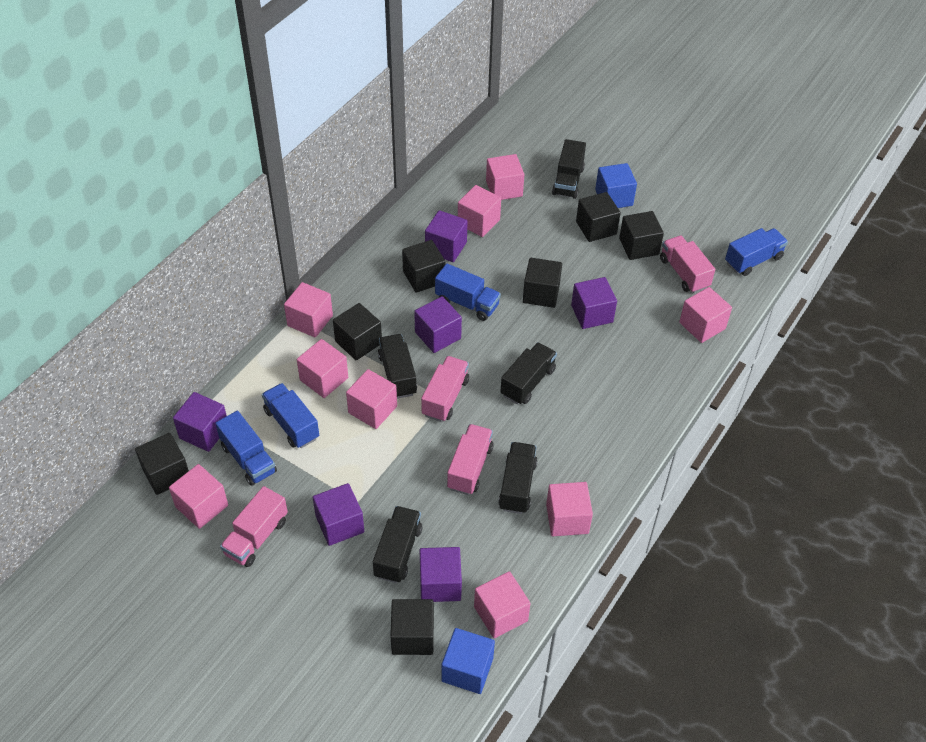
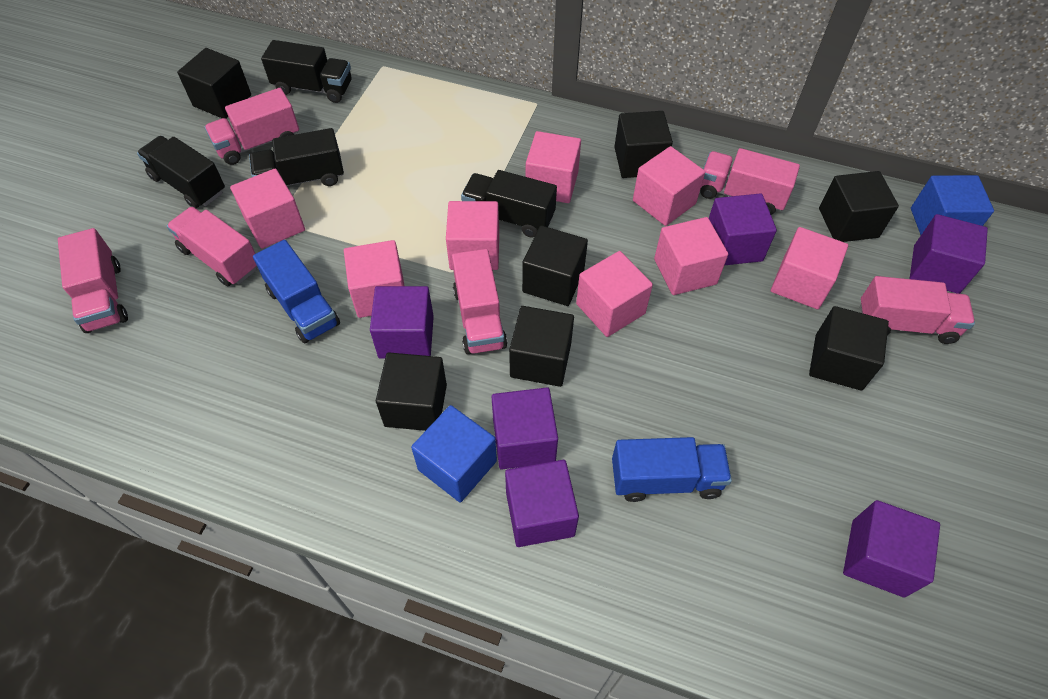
black truck: 5 -> 4
blue truck: 4 -> 2
pink cube: 9 -> 8
pink truck: 4 -> 6

